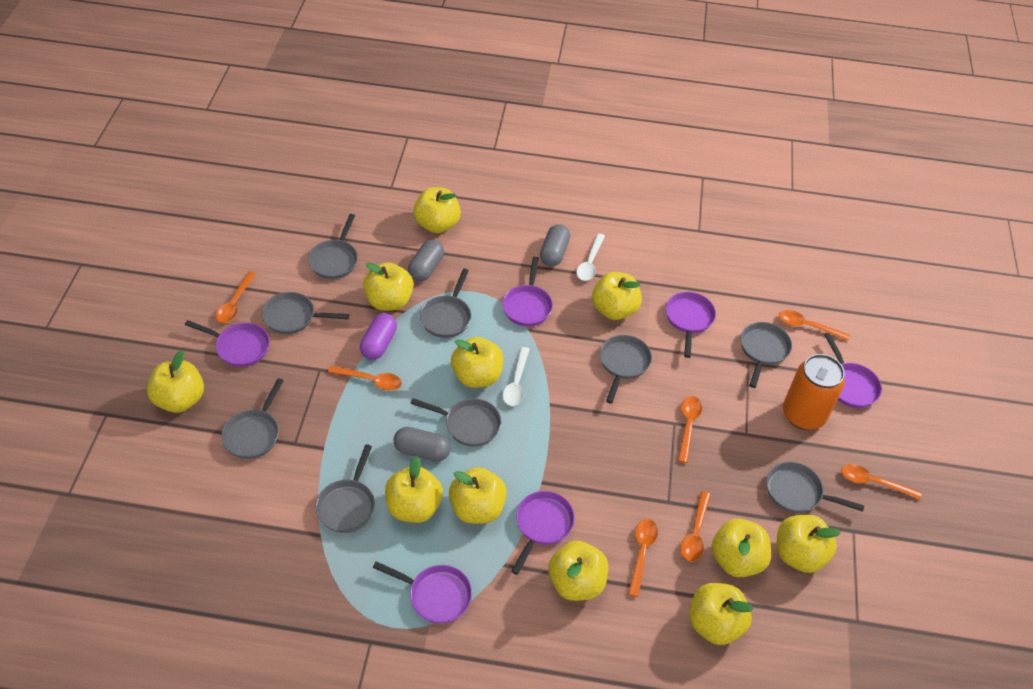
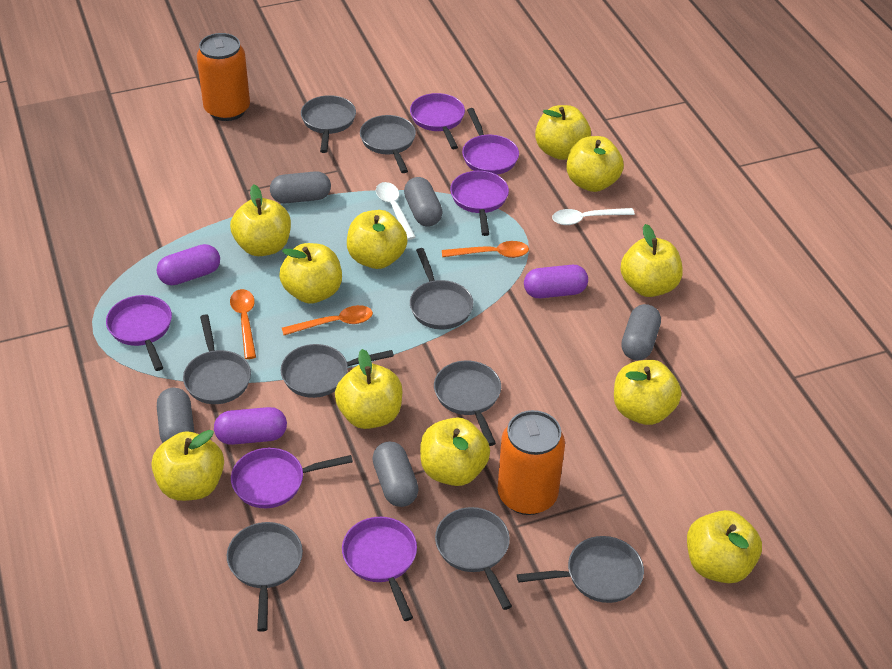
grey capsule: 3 -> 5
orange can: 1 -> 2
orange spoon: 7 -> 3
purple capsule: 1 -> 3

